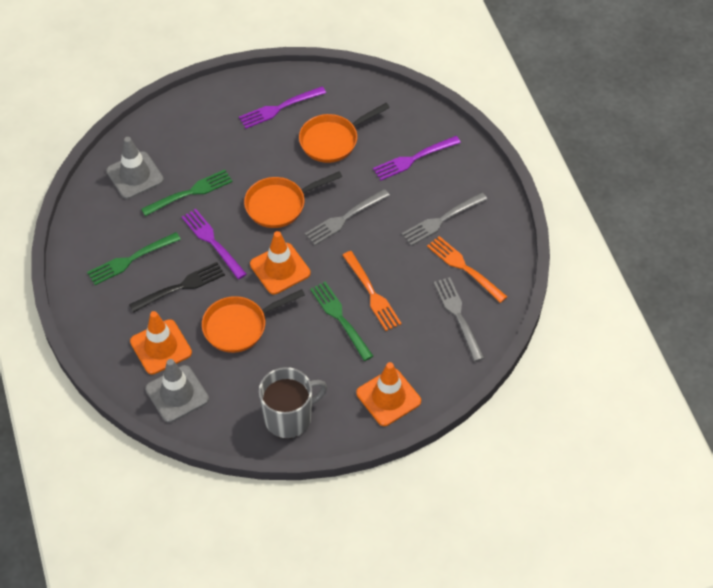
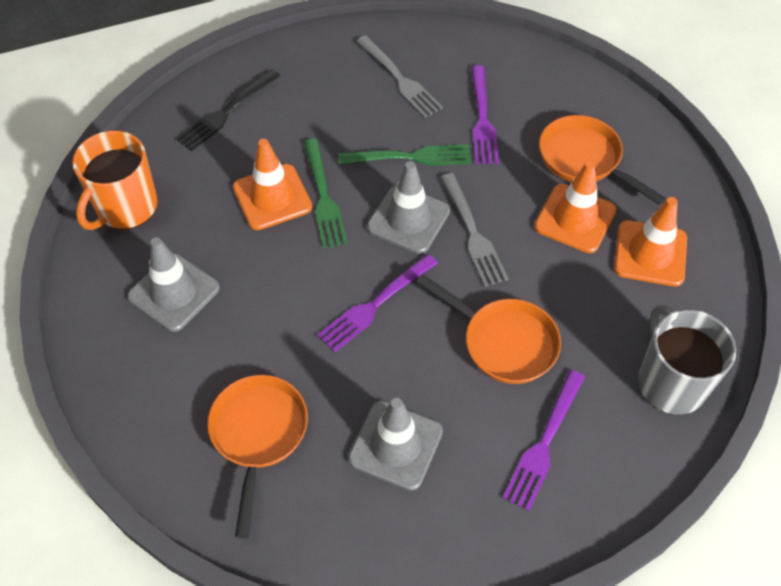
green fork: 3 -> 2
grey fork: 3 -> 2
grey traffic cone: 2 -> 3
orange fork: 2 -> 0
orange mug: 0 -> 1

